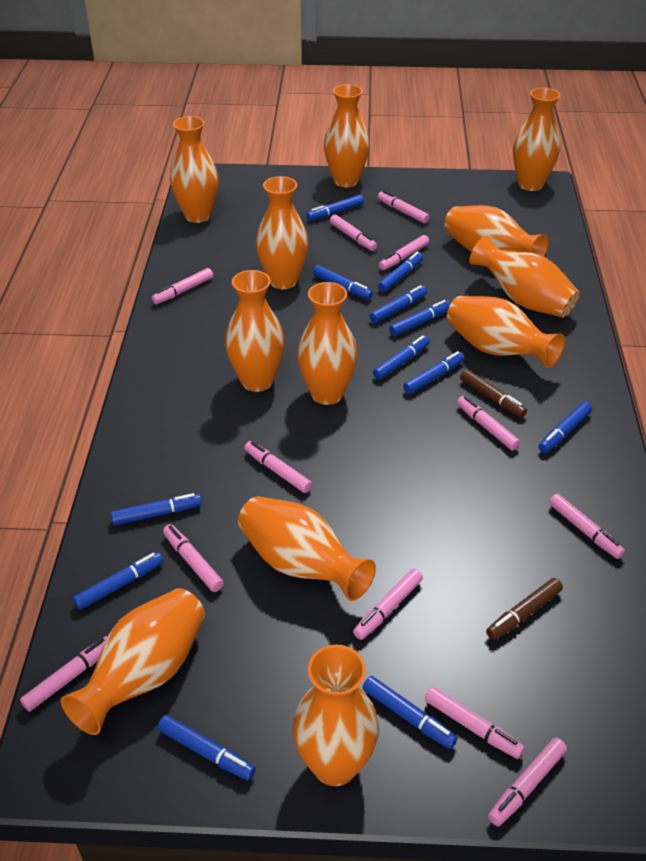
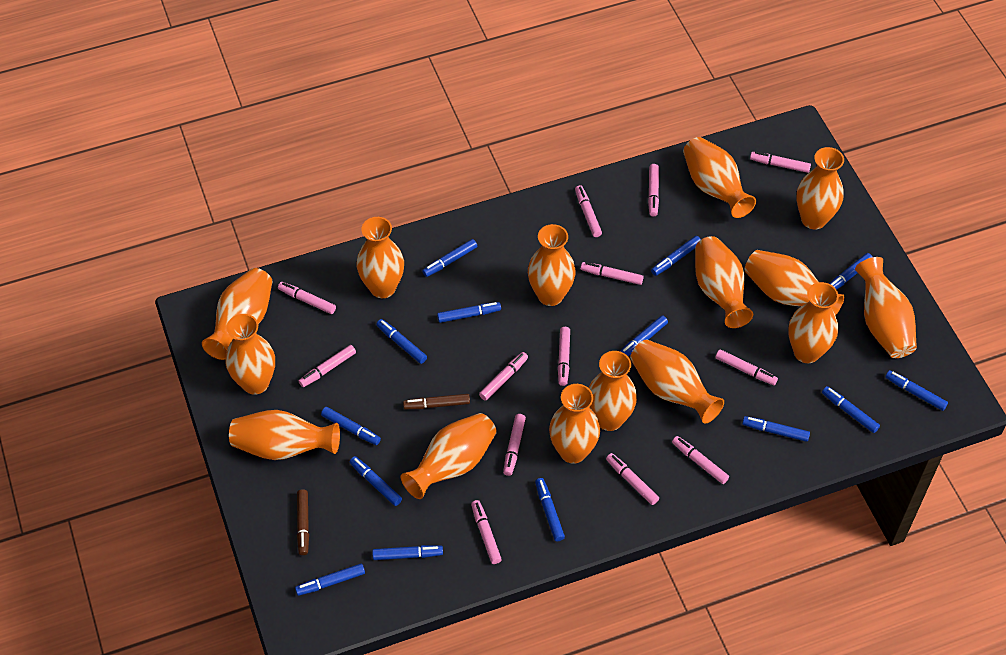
blue marker: 12 -> 14
orange vase: 12 -> 15
pink marker: 12 -> 13

